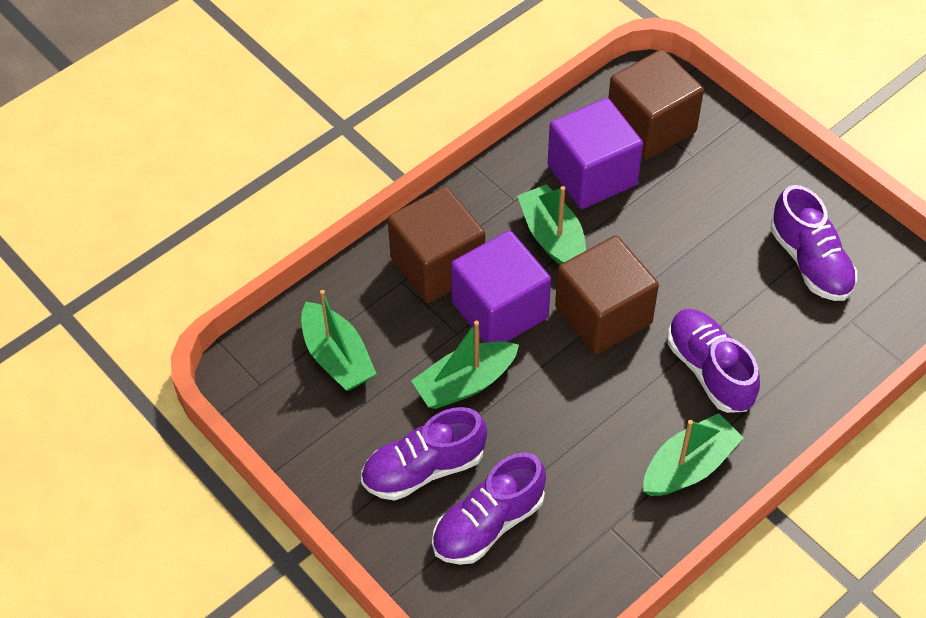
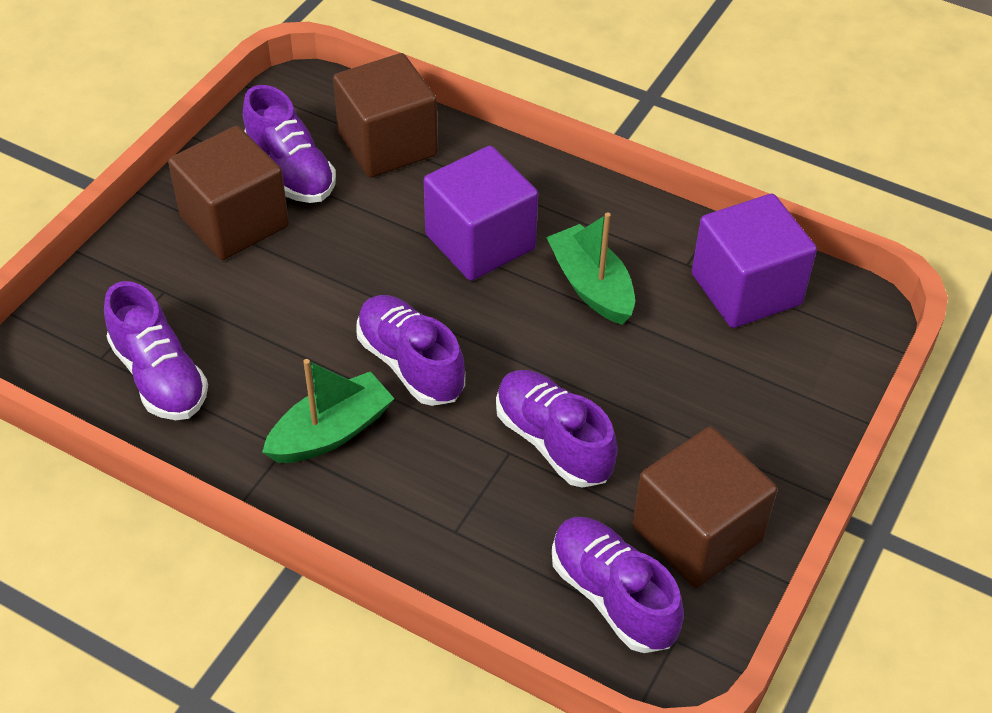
green boat: 4 -> 2
purple shoe: 4 -> 5

